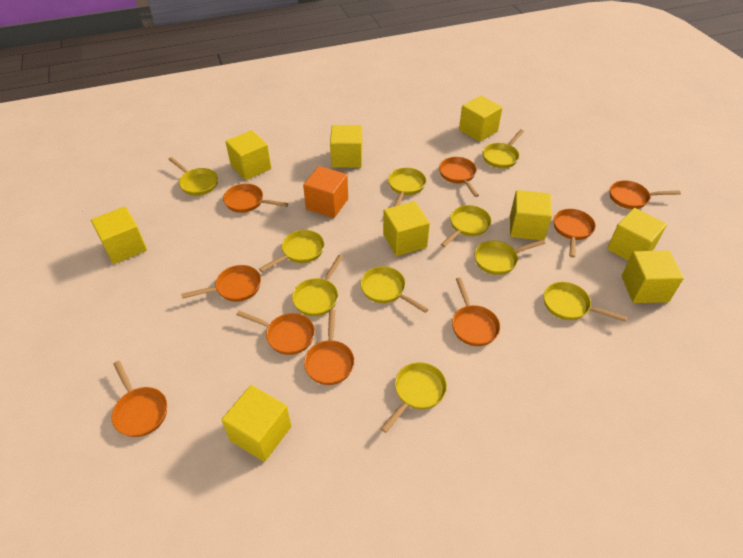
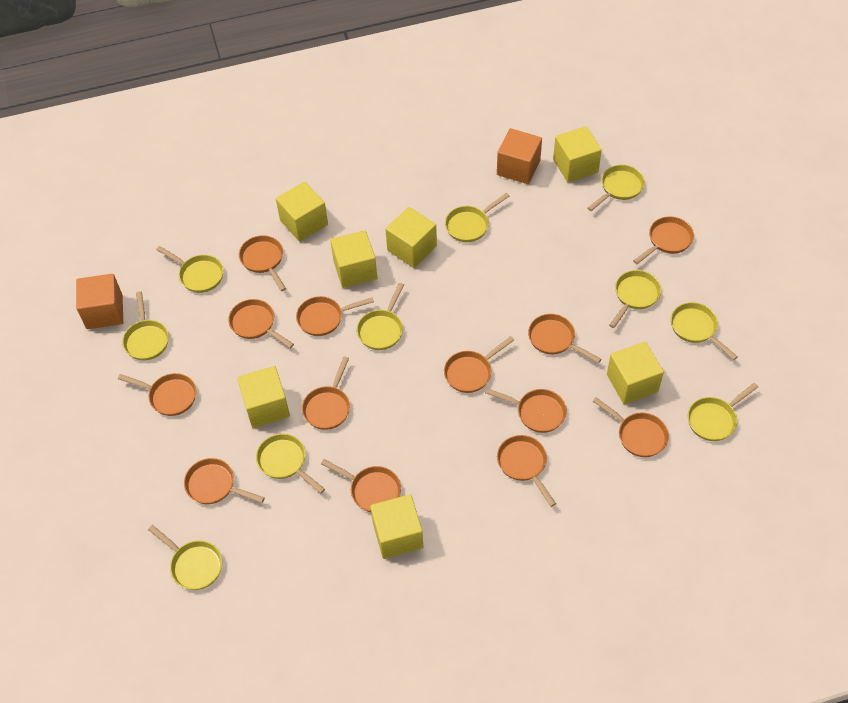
orange cube: 1 -> 2
orange pan: 9 -> 13
yellow cube: 9 -> 7

